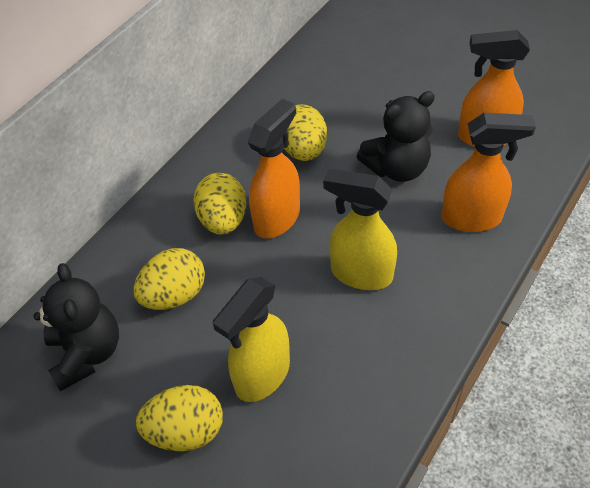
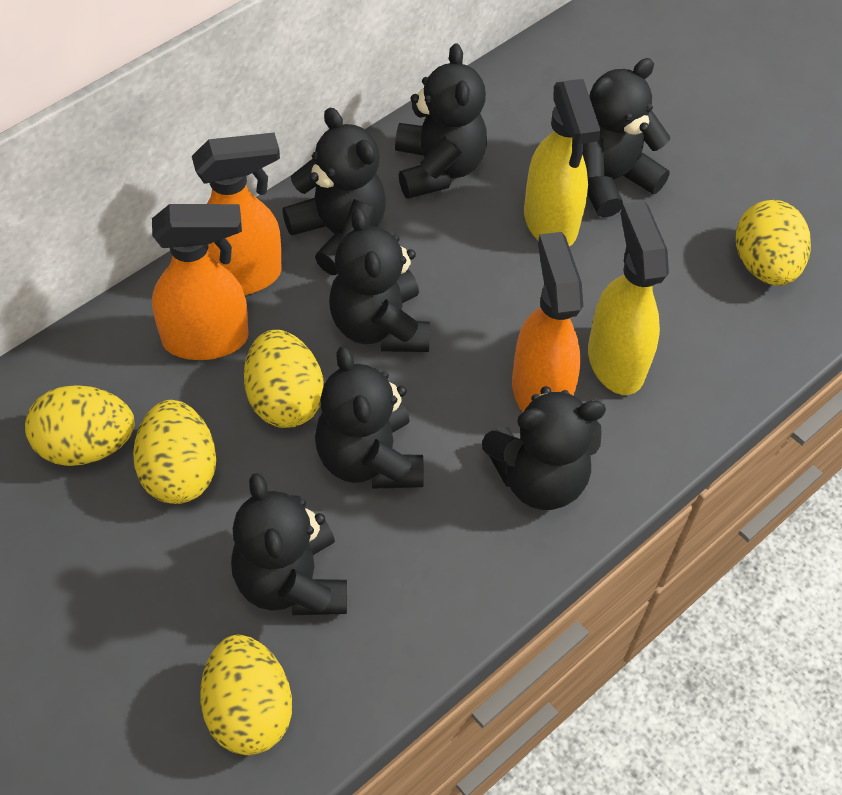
black teddy bear: 2 -> 7
yellow egg: 4 -> 5

